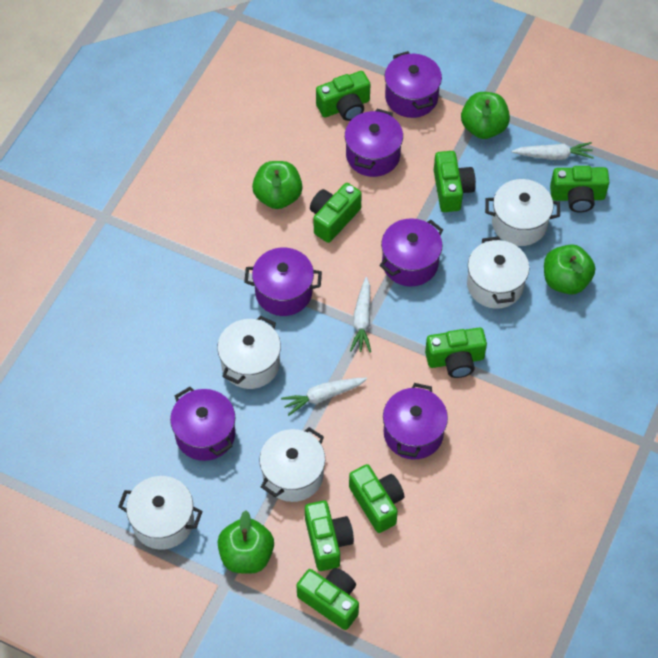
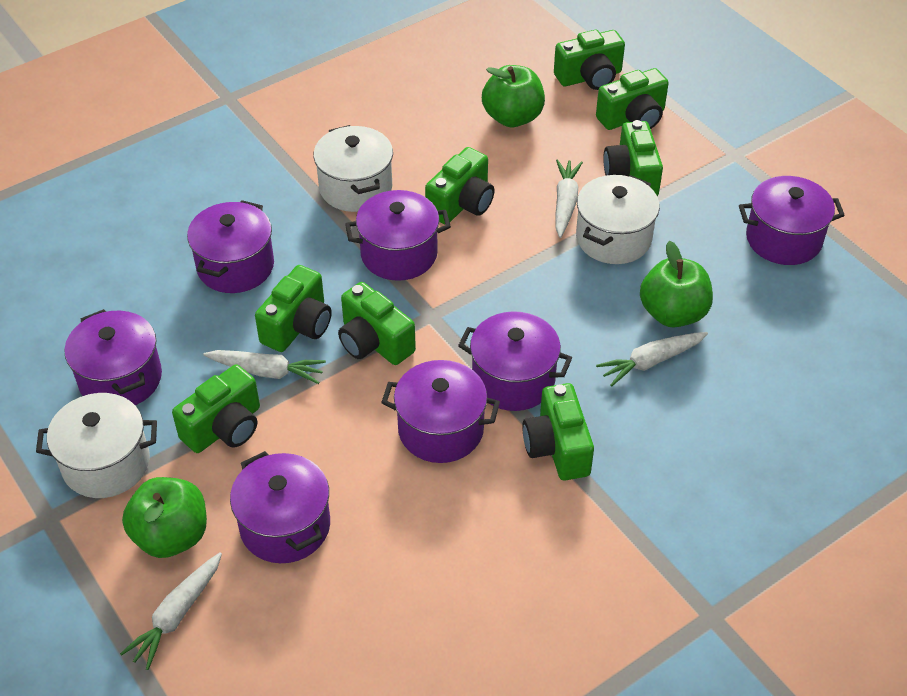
green apple: 4 -> 3
purple pot: 6 -> 7
white carrot: 3 -> 4
white pot: 5 -> 3

